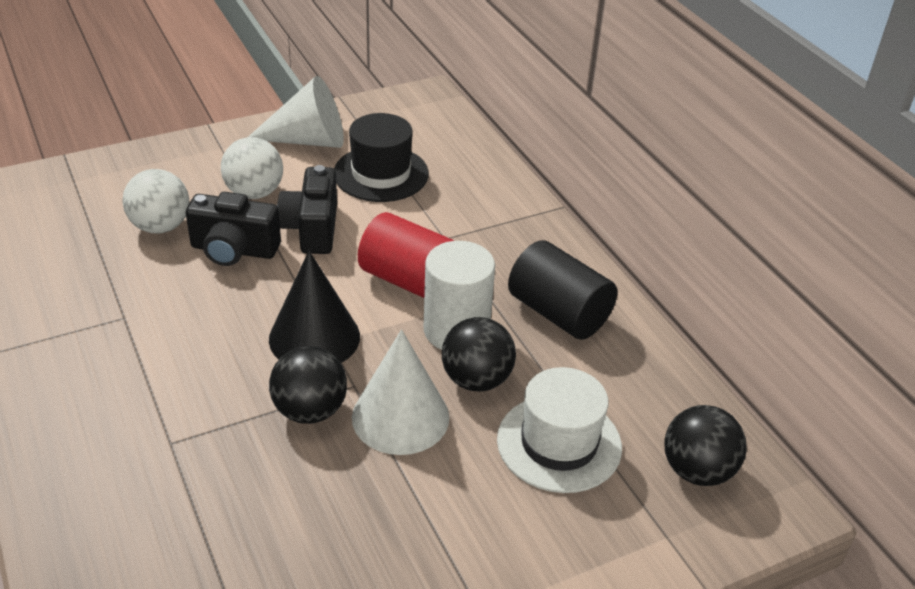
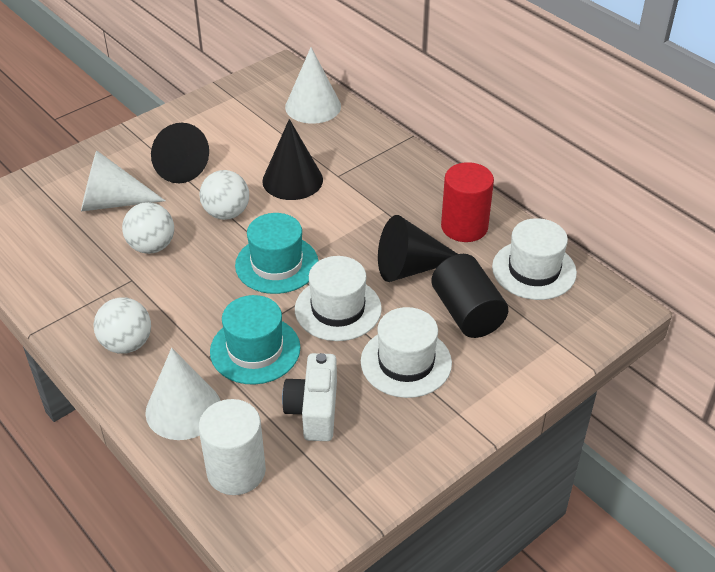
black ball: 3 -> 0
black camera: 2 -> 0
black cone: 1 -> 3
black hat: 1 -> 0
turquoise hat: 0 -> 2
white ball: 2 -> 3
white camera: 0 -> 1
white cone: 2 -> 3
white hat: 1 -> 3

